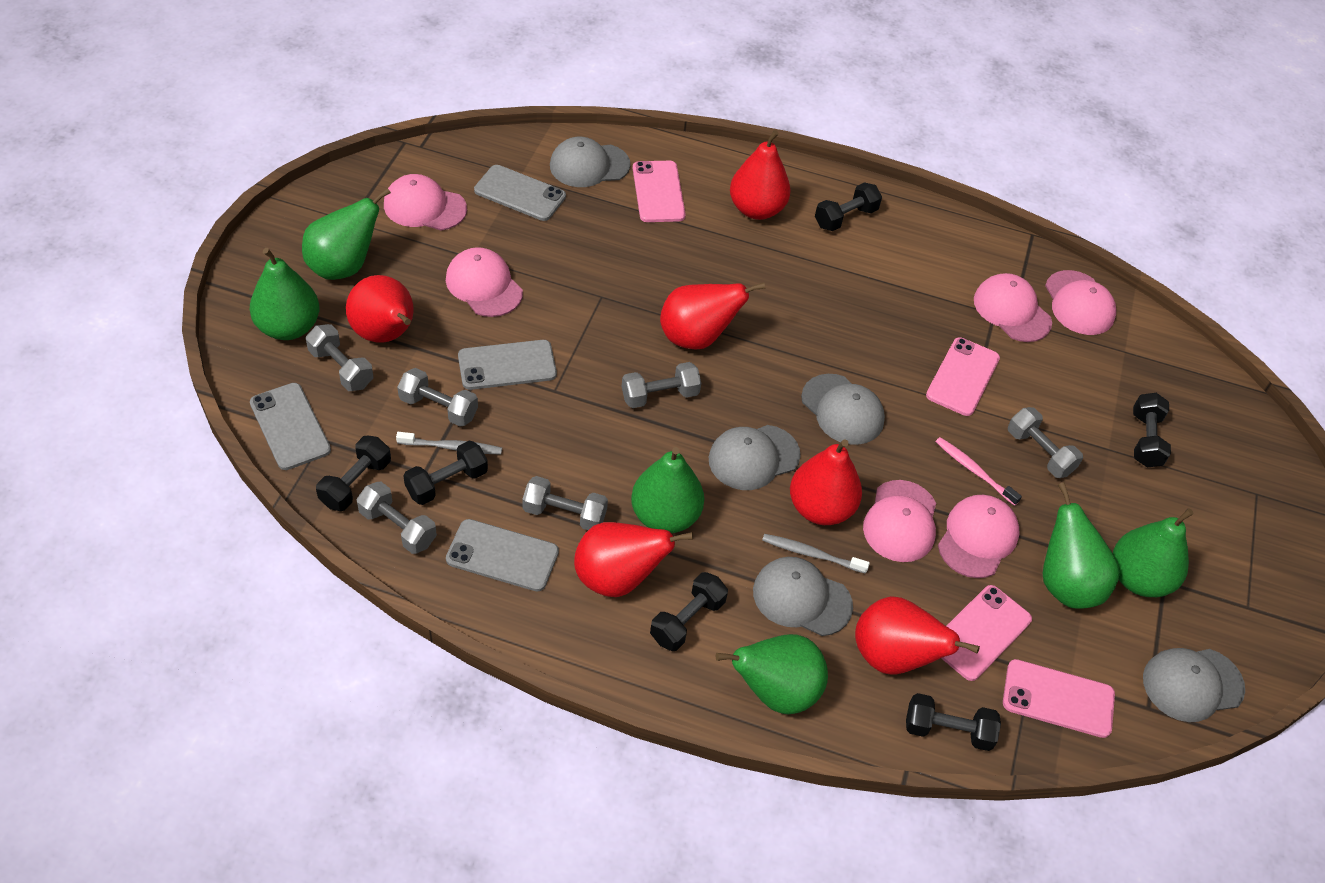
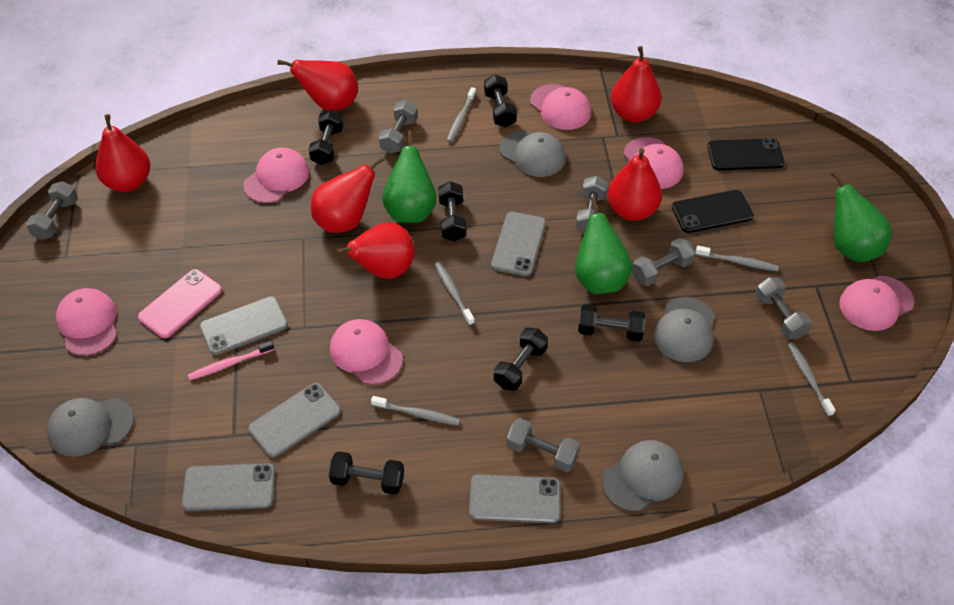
black phone: 0 -> 2
green pear: 6 -> 3
grey cap: 5 -> 4
grey phone: 4 -> 5
grey toothbrush: 2 -> 5
pink phone: 4 -> 1

